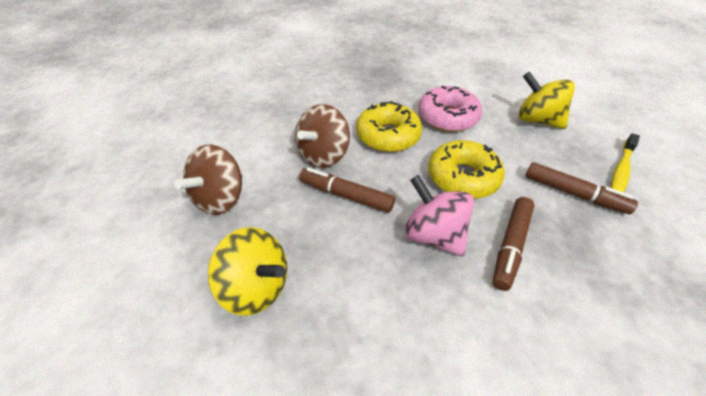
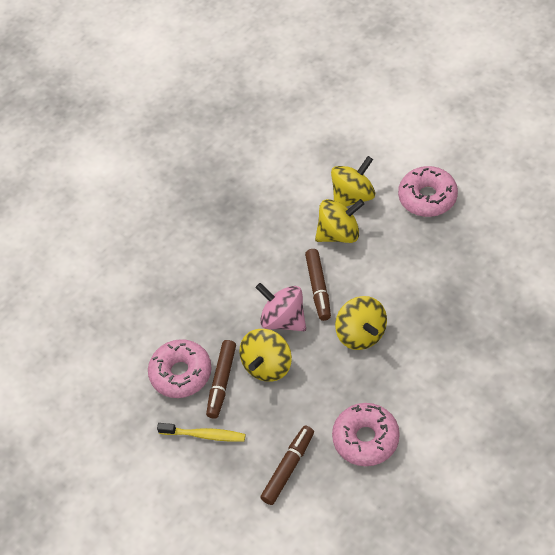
brown spinning top: 2 -> 0
pink donut: 1 -> 3
yellow donut: 2 -> 0
yellow spinning top: 2 -> 4

